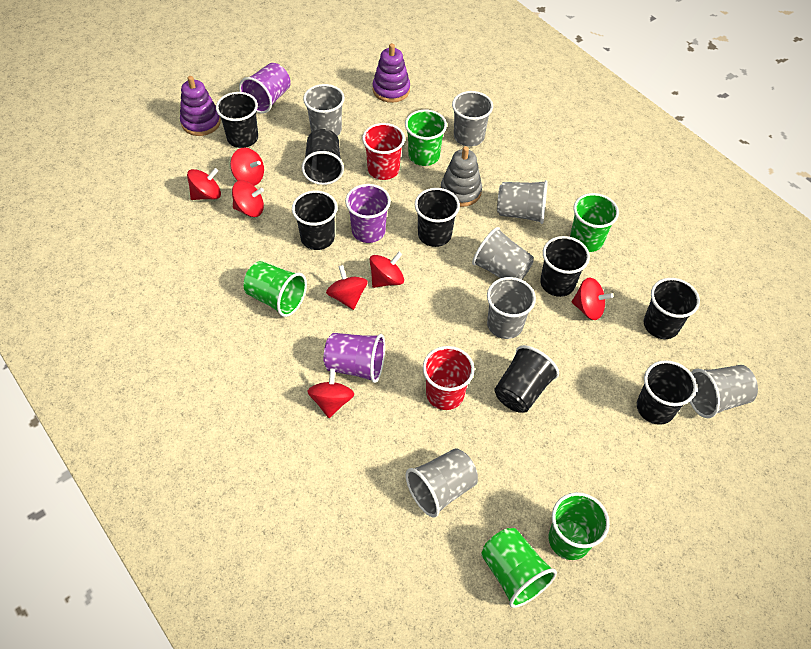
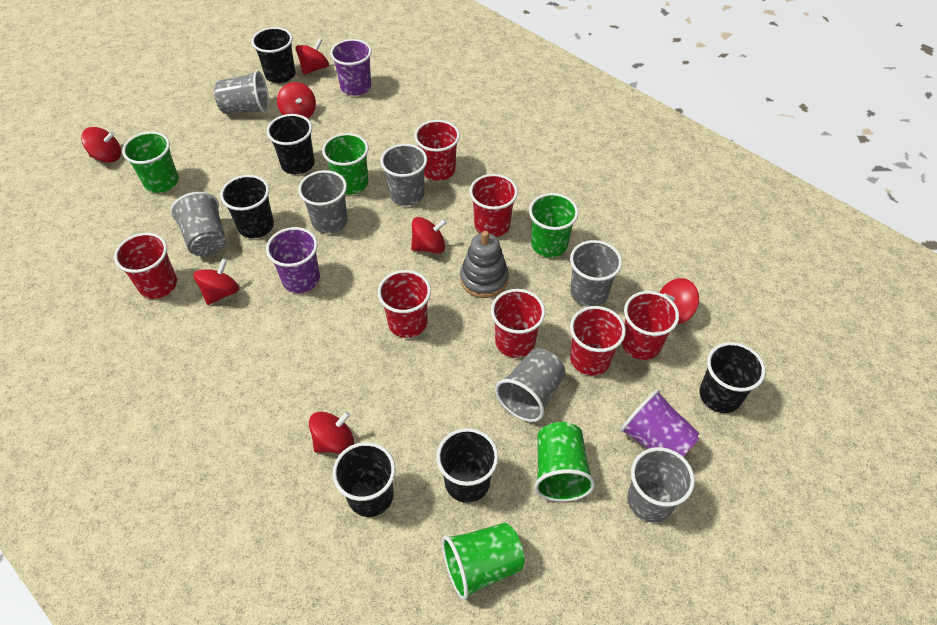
black cup: 8 -> 6
purple stacking toy: 2 -> 0
red cup: 2 -> 7

